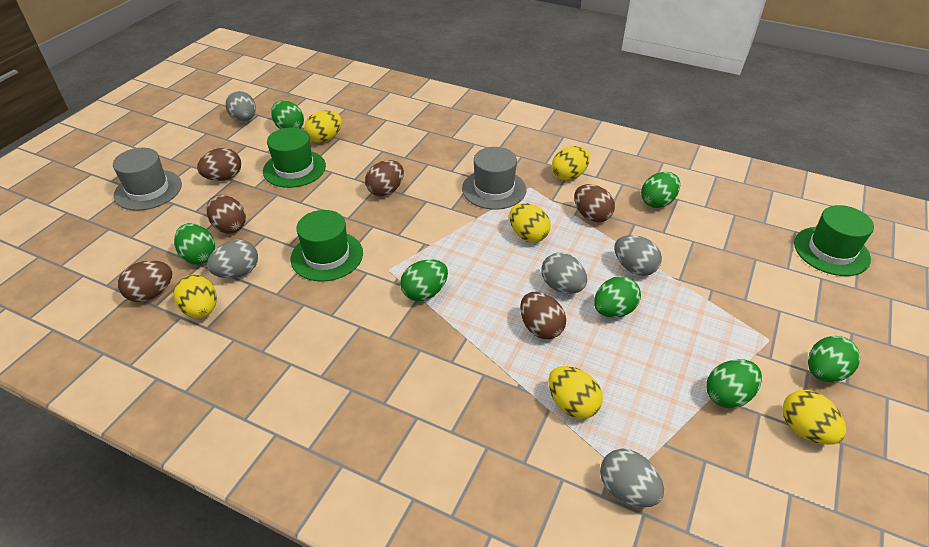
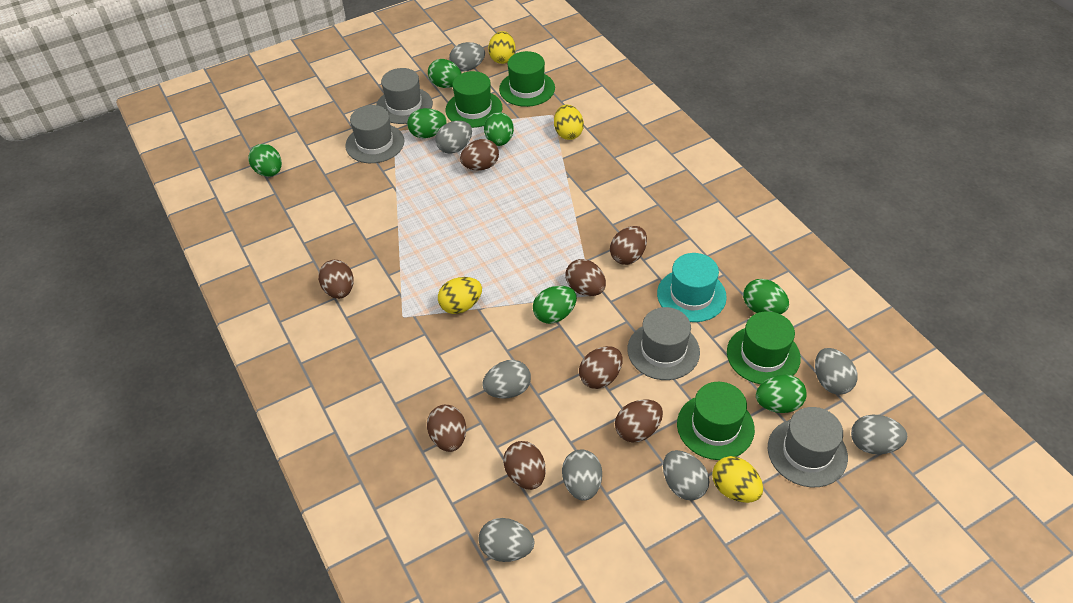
brown egg: 6 -> 8
green hat: 3 -> 4
grey egg: 5 -> 8
grey hat: 2 -> 4
turquoise hat: 0 -> 1
yellow egg: 6 -> 4

